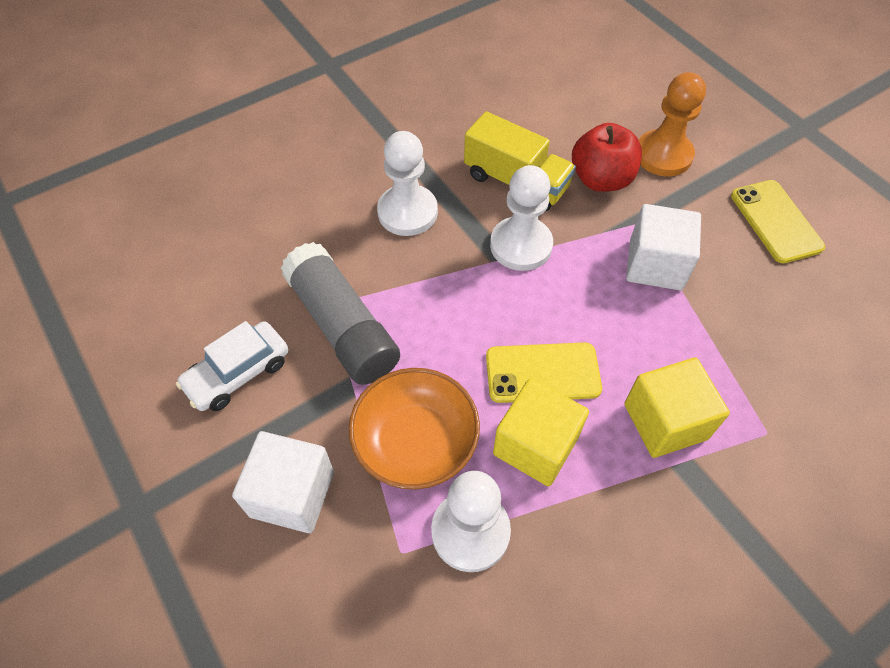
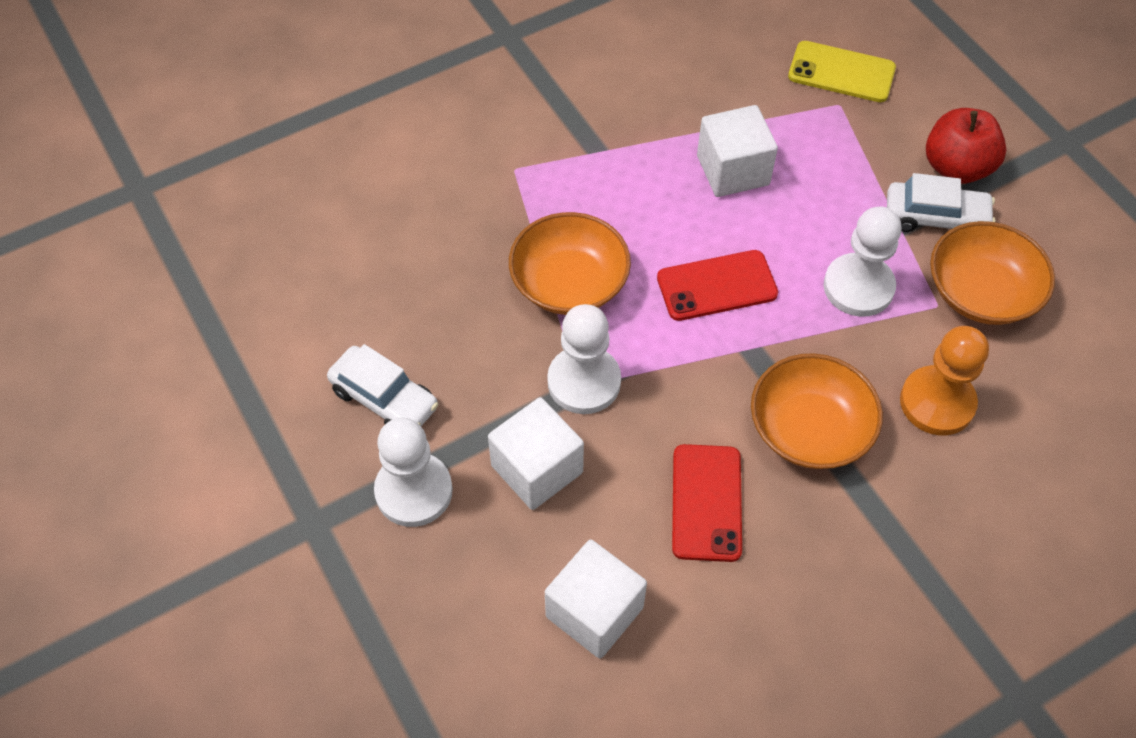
grey glue stick: 1 -> 0
orange bowl: 1 -> 3
red phone: 0 -> 2
white car: 1 -> 2
white cube: 2 -> 3
yellow cube: 2 -> 0
yellow phone: 2 -> 1
yellow truck: 1 -> 0

